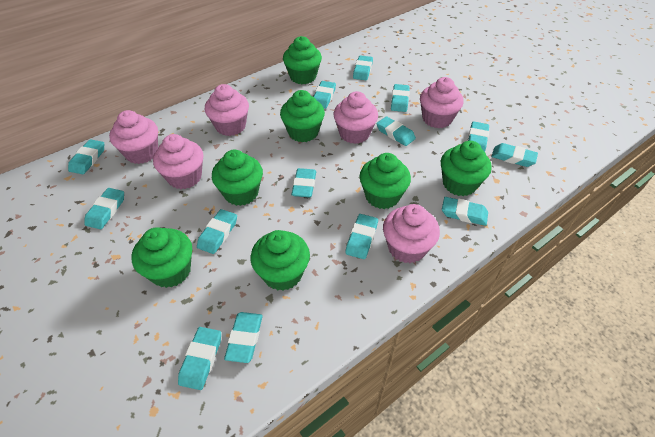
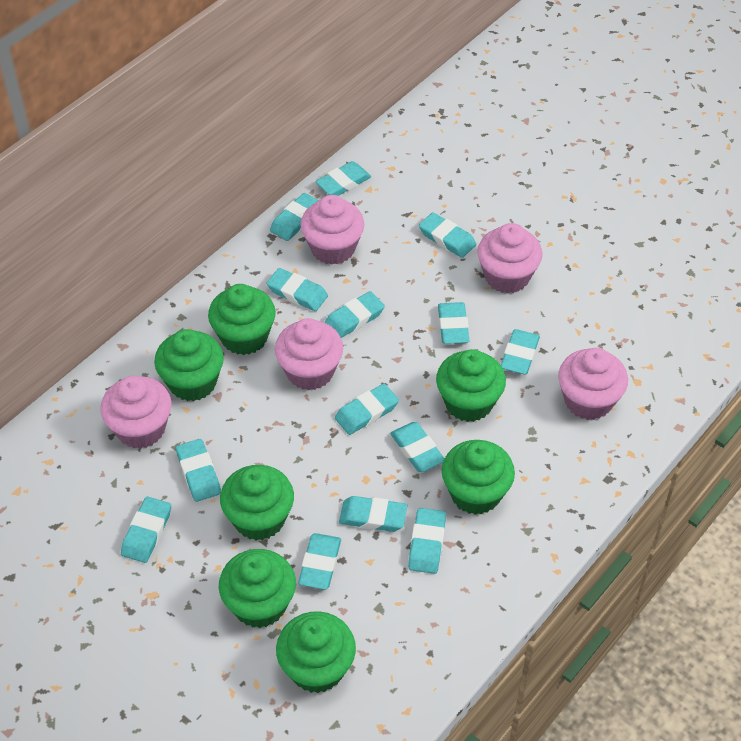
pink cupcake: 6 -> 5

